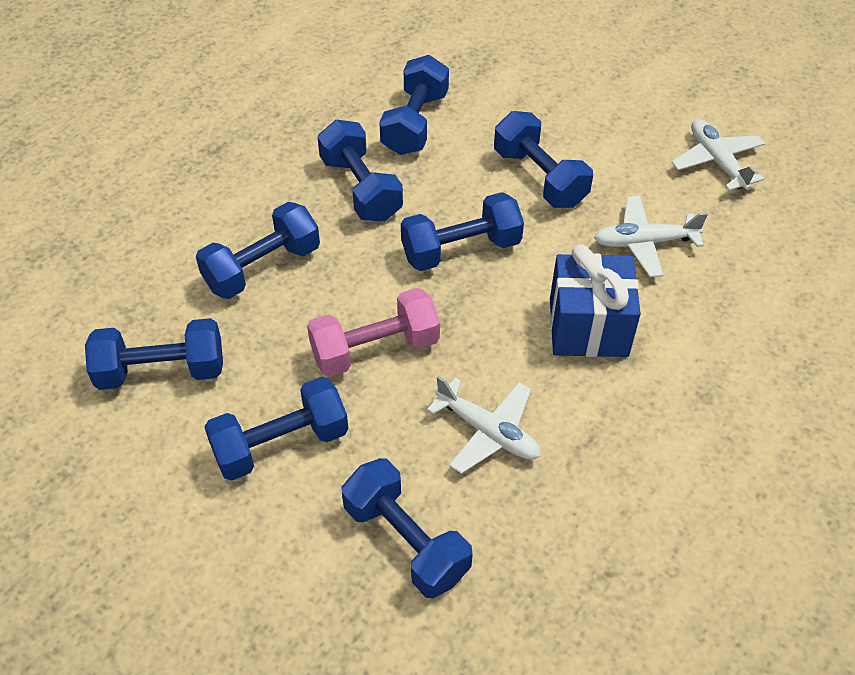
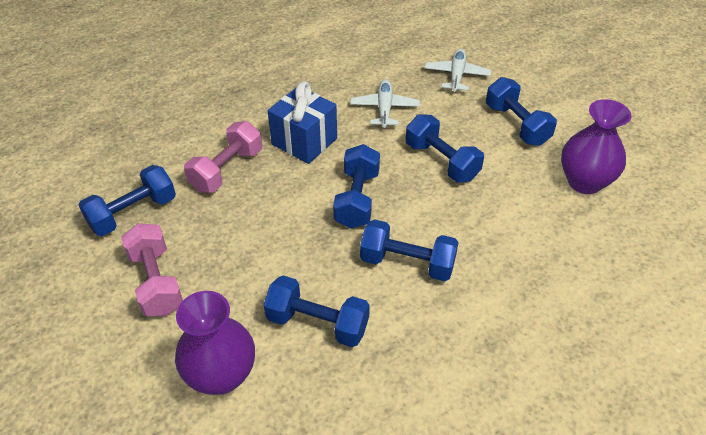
blue dumbbell: 8 -> 6
pink dumbbell: 1 -> 2
purple vase: 0 -> 2
white plane: 3 -> 2

